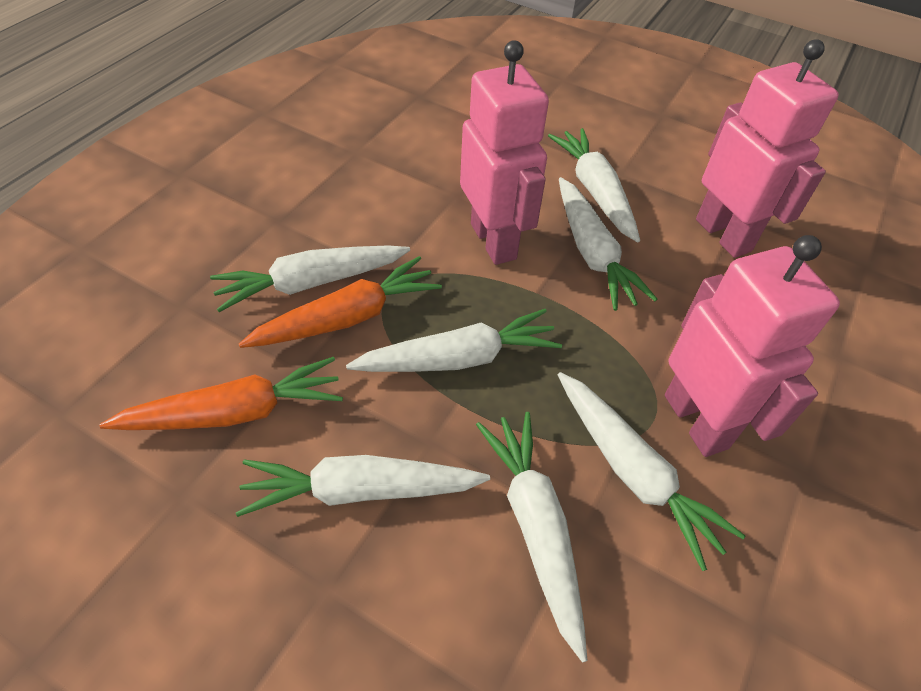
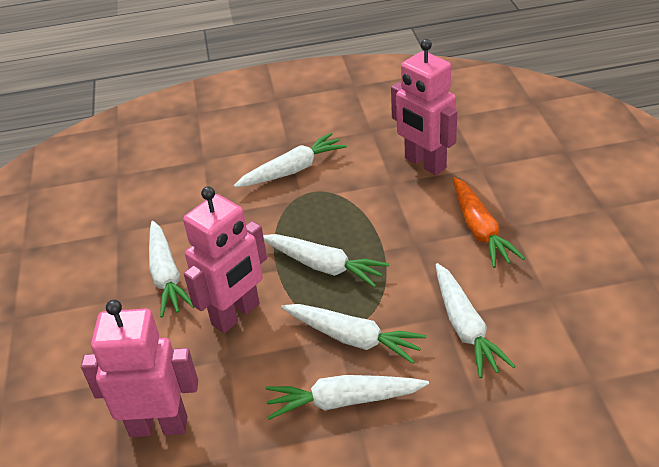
orange carrot: 2 -> 1
white carrot: 7 -> 6

